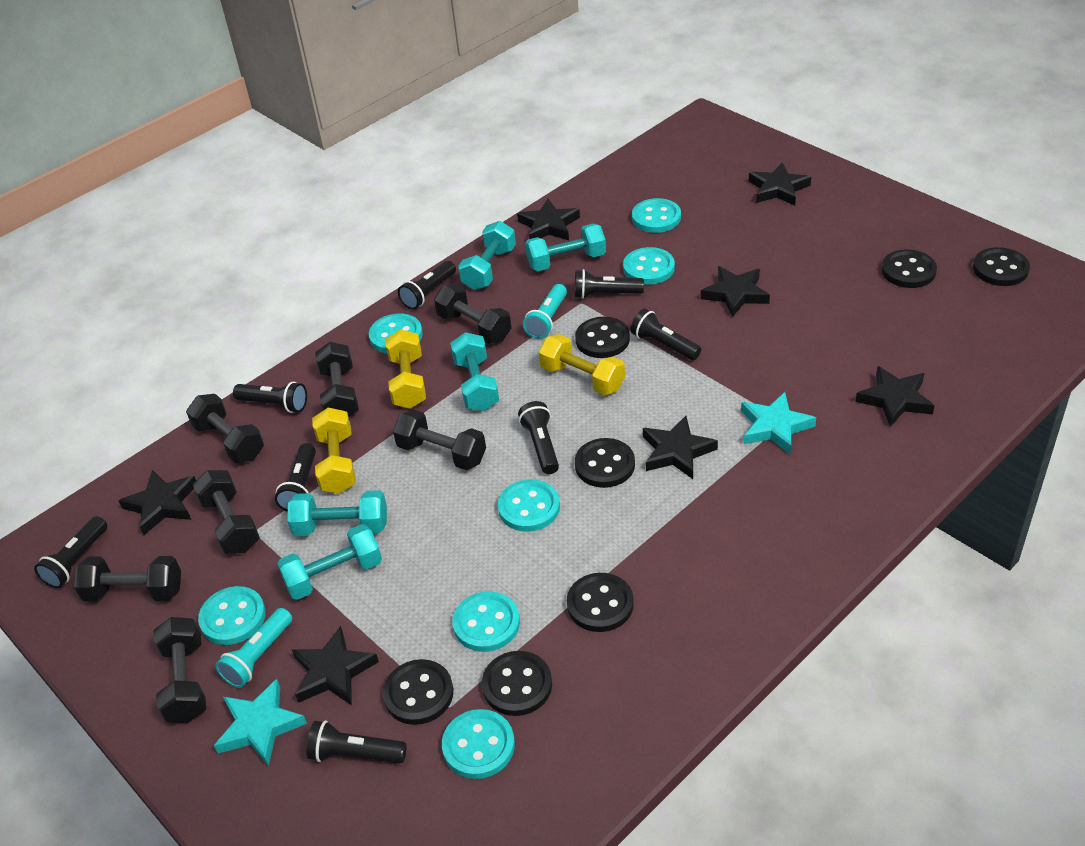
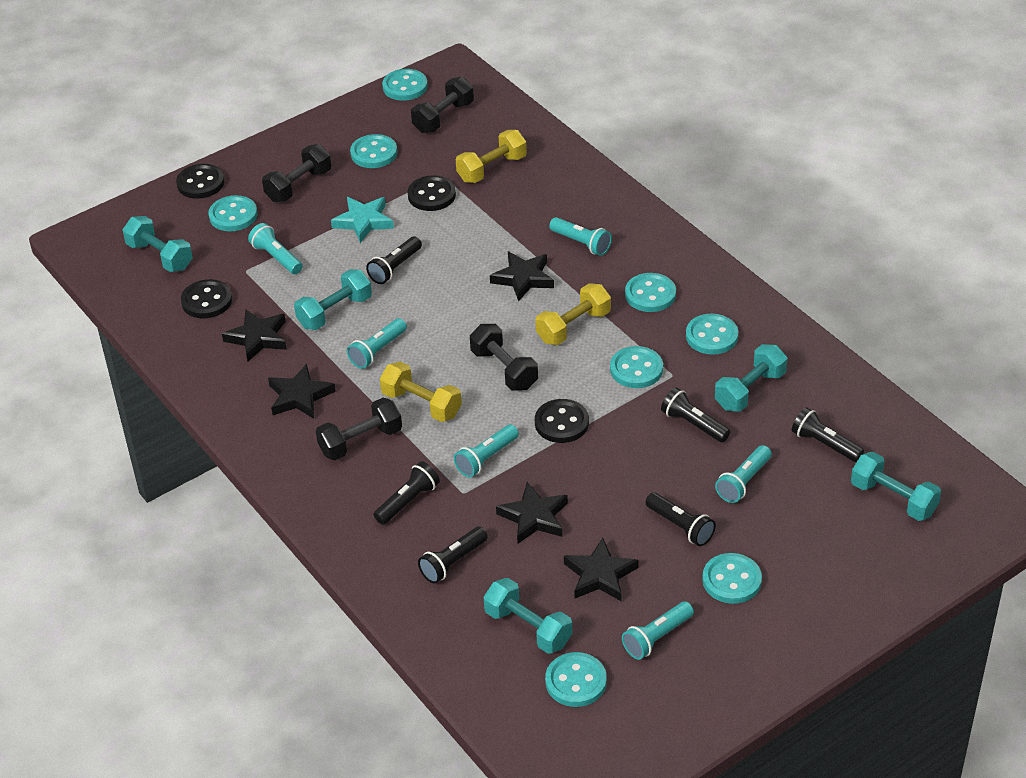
black button: 7 -> 4
black dumbbell: 7 -> 4
black flashlight: 8 -> 6
black star: 7 -> 5
turquoise button: 7 -> 8
turquoise flashlight: 2 -> 6
turquoise star: 2 -> 1

